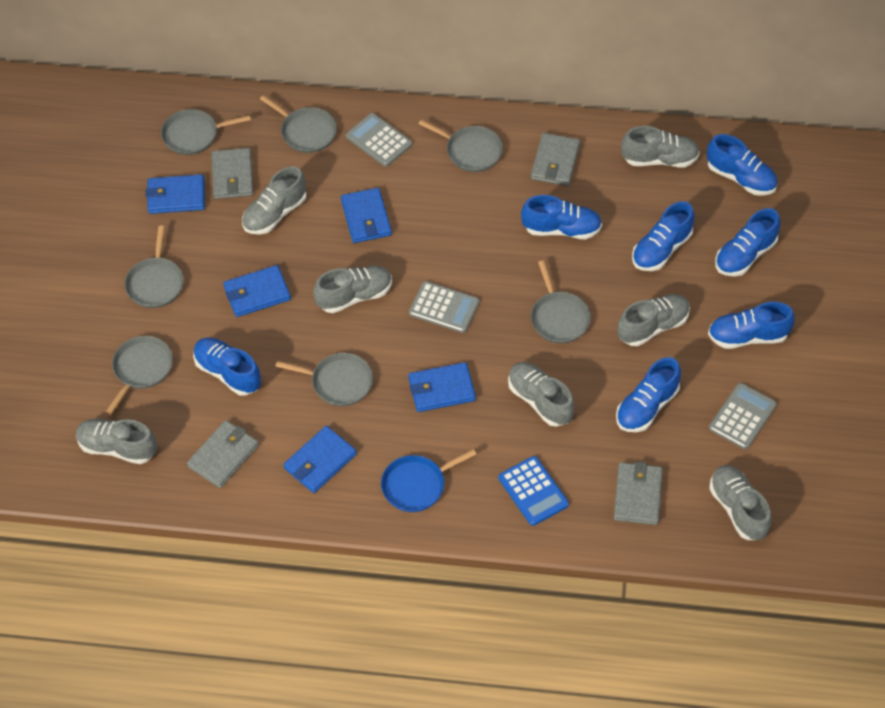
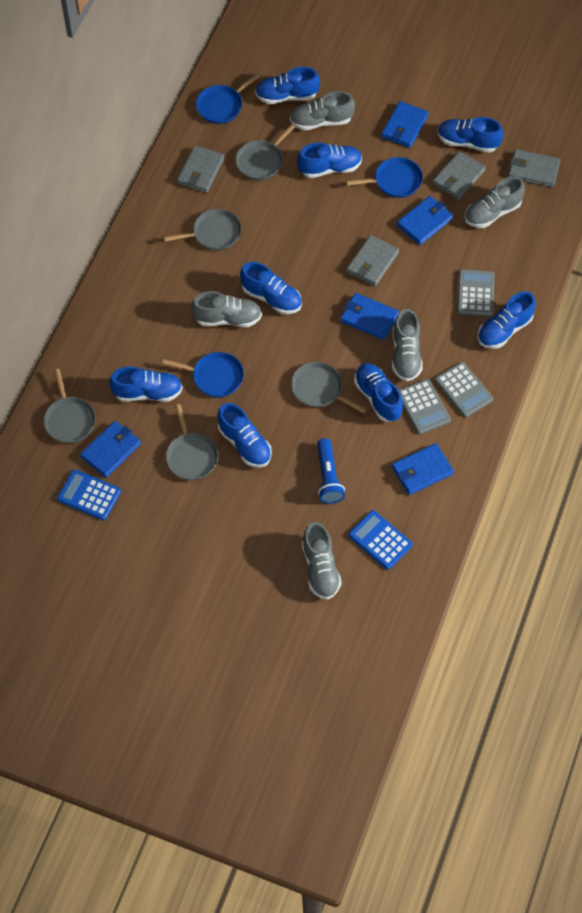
blue calculator: 1 -> 2
blue flashlight: 0 -> 1
blue pan: 1 -> 3
blue shoe: 7 -> 8
grey pan: 7 -> 5
grey shoe: 7 -> 5

